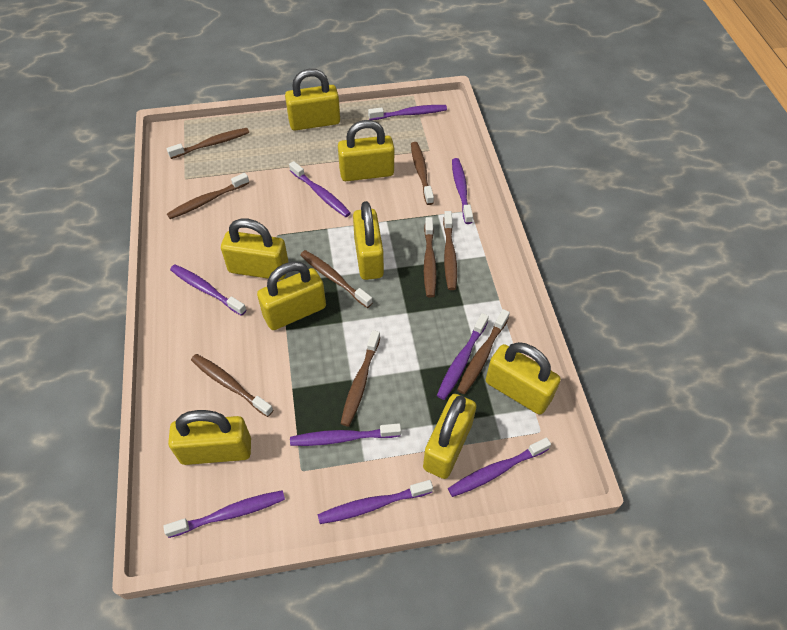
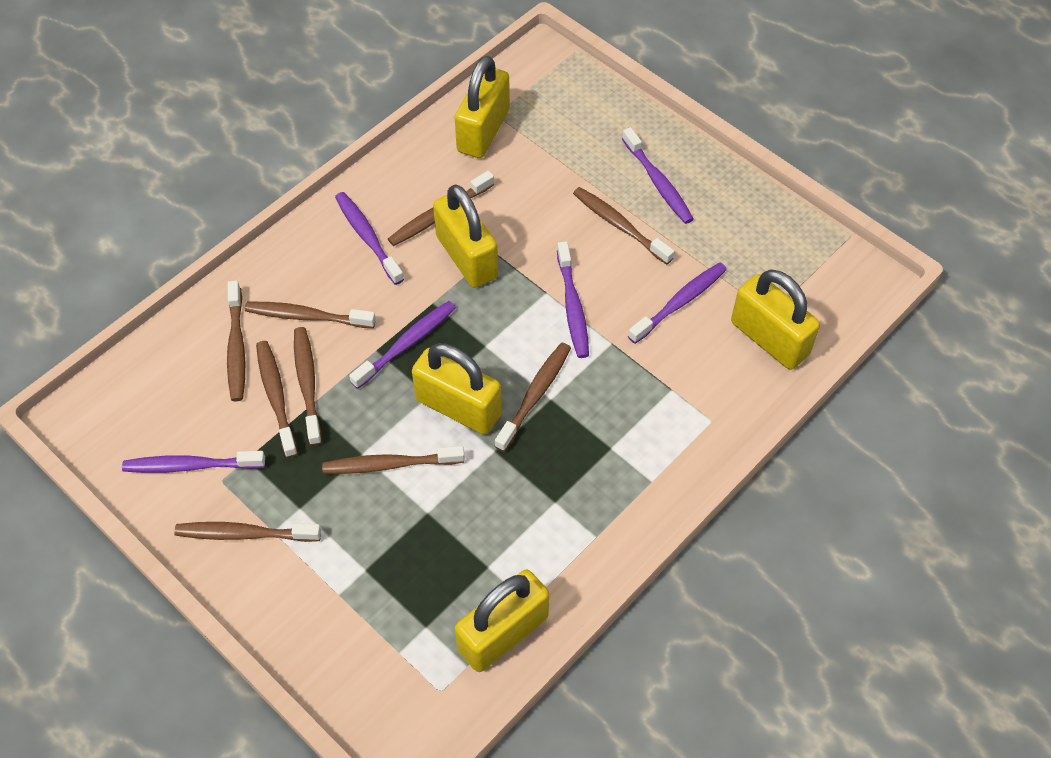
purple toothbrush: 9 -> 6
yellow padlock: 8 -> 5

